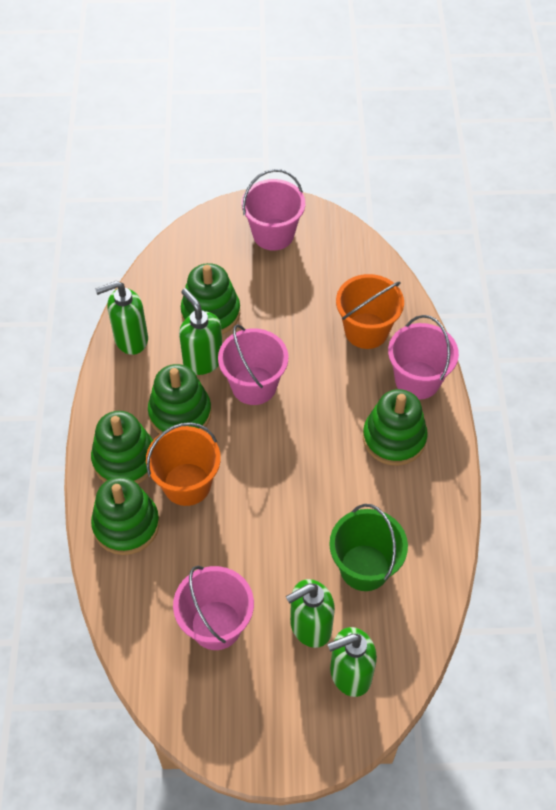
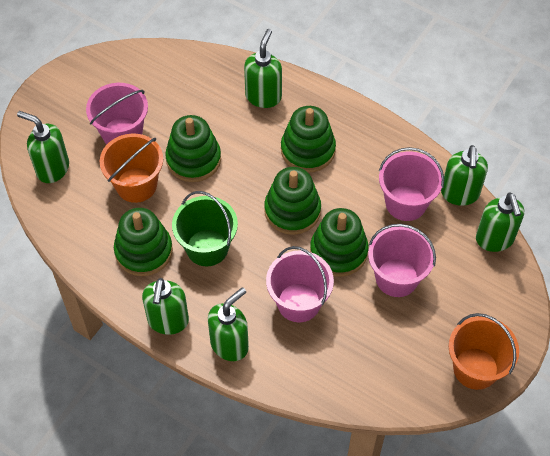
green soap dispenser: 4 -> 6

